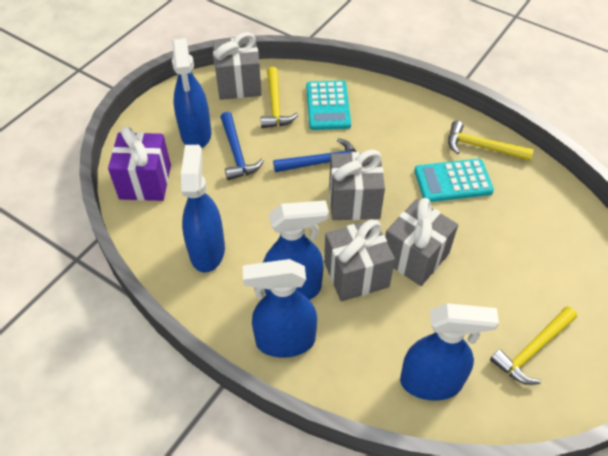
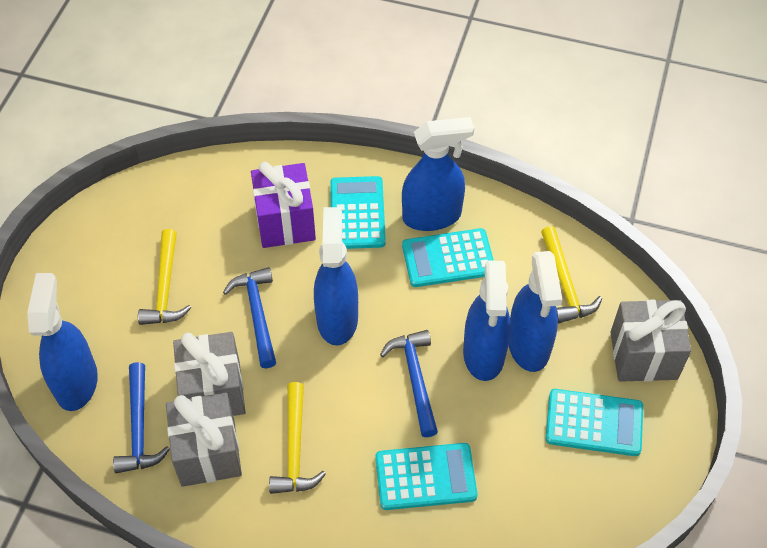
blue hammer: 2 -> 3
grey gift: 4 -> 3
turquoise calculator: 2 -> 4

